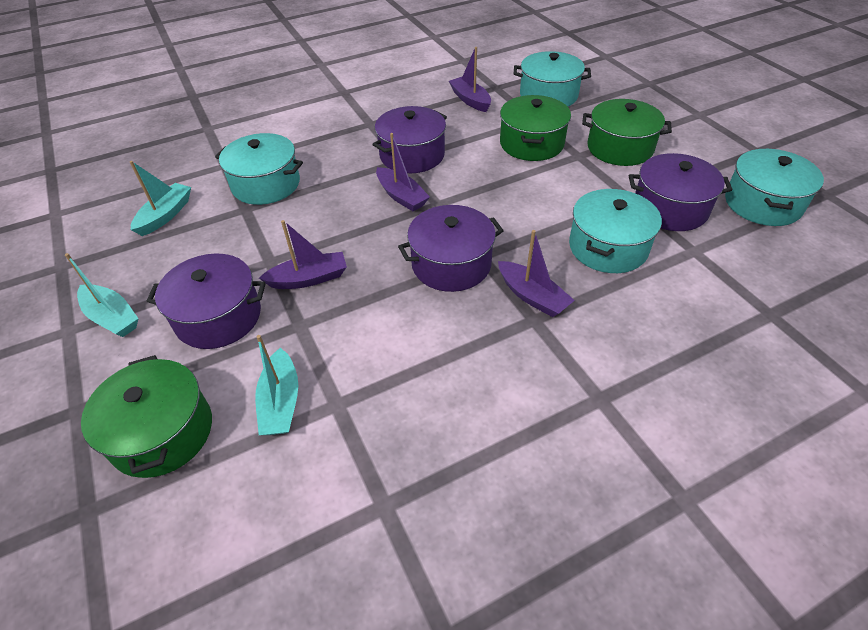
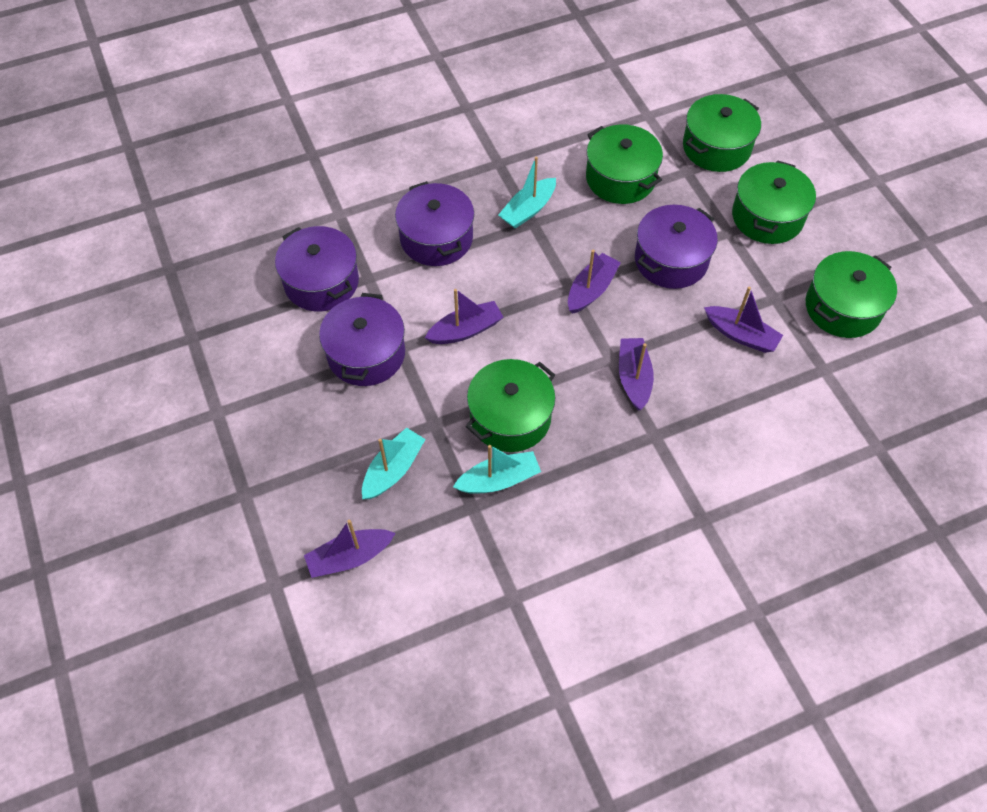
green pot: 3 -> 5
purple boat: 4 -> 5
turquoise pot: 4 -> 0

